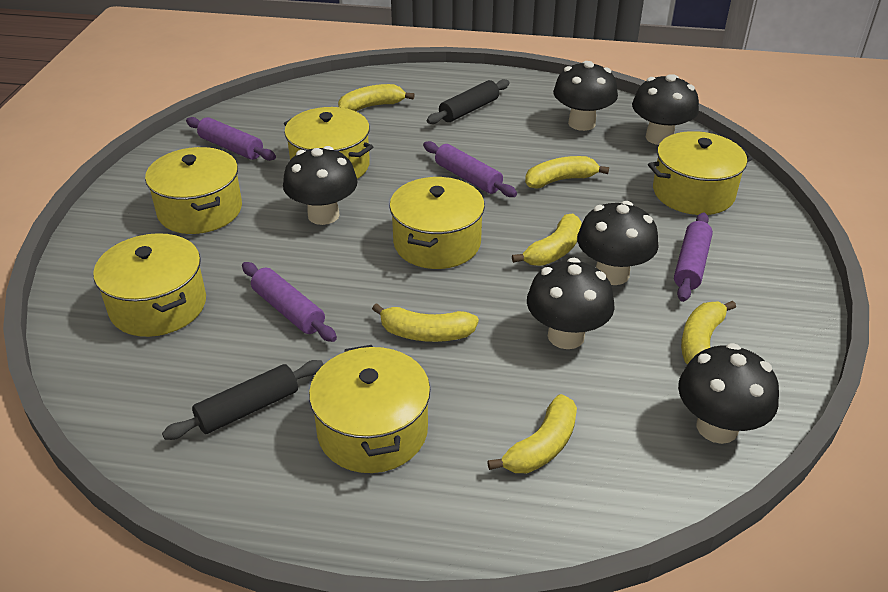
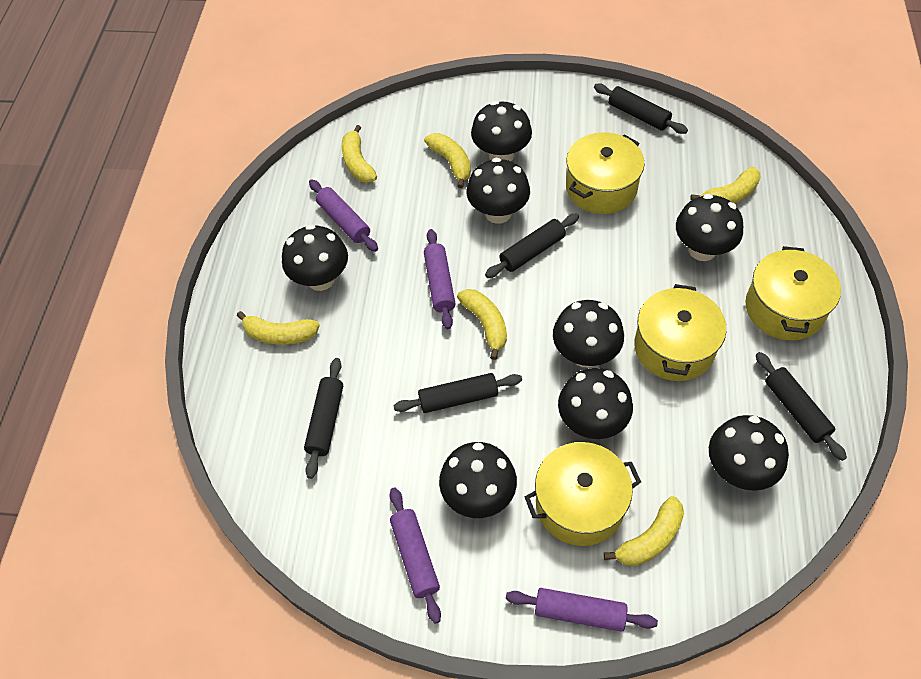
black mushroom: 6 -> 8
black rolling pin: 2 -> 5
yellow pot: 6 -> 4

